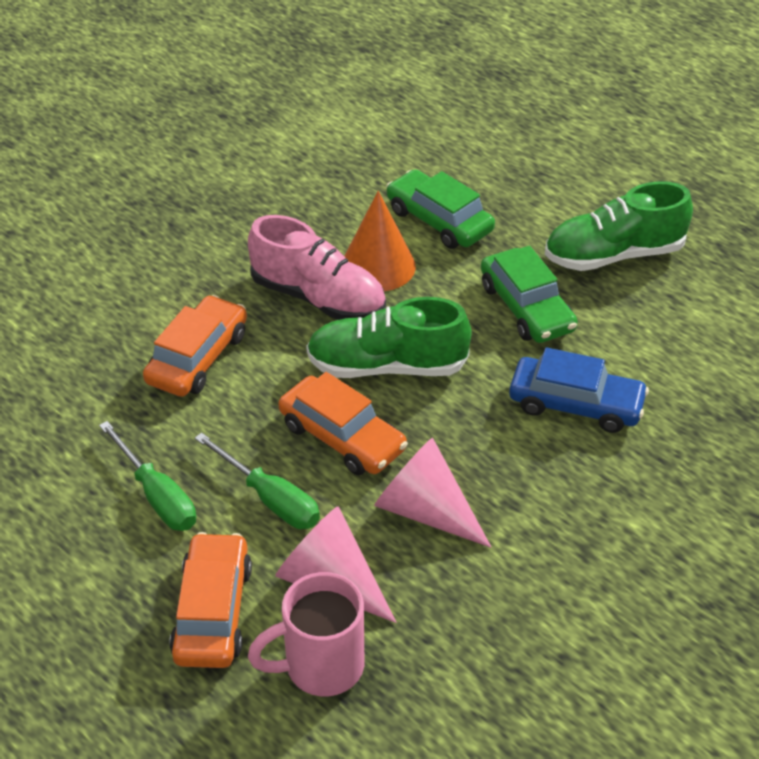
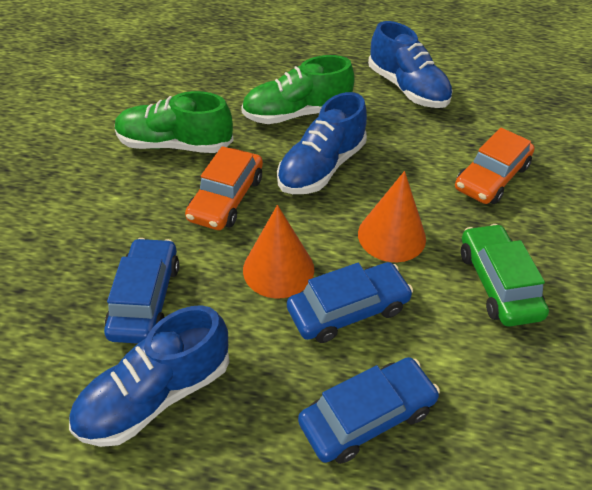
blue car: 1 -> 3
blue shoe: 0 -> 3
green car: 2 -> 1
green screwdriver: 2 -> 0
orange car: 3 -> 2
orange cone: 1 -> 2
pink cone: 2 -> 0
pink mug: 1 -> 0
pink shoe: 1 -> 0

